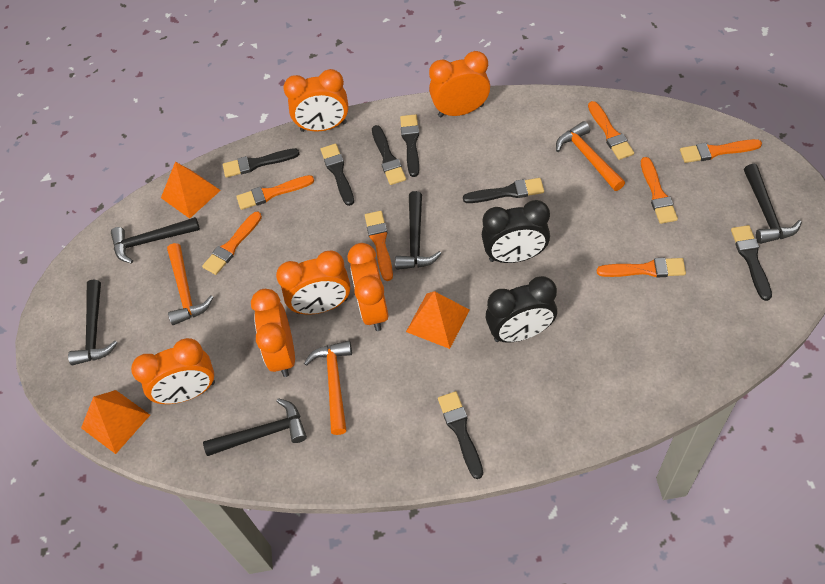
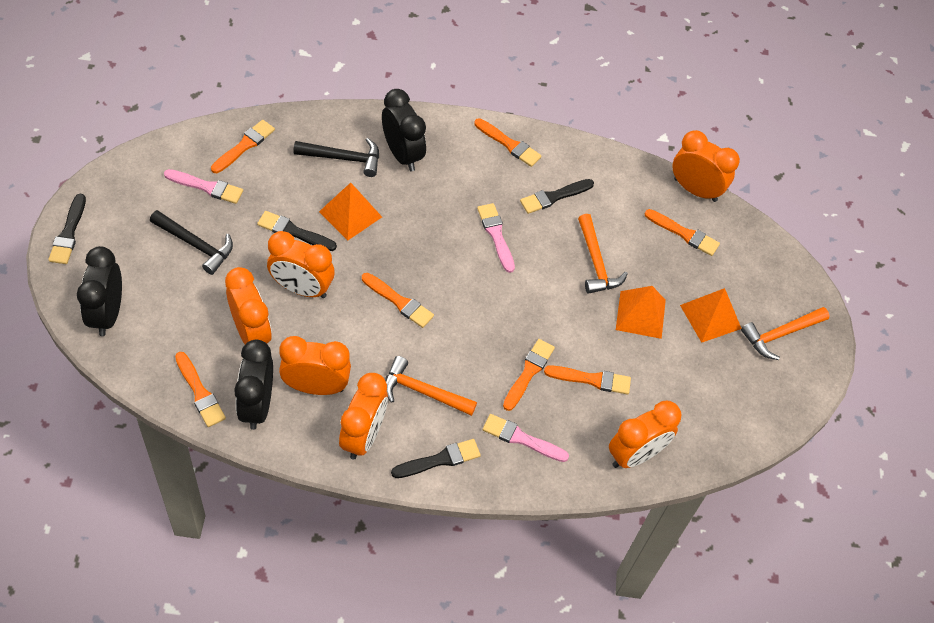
black brush: 7 -> 4
black clock: 2 -> 3
black hammer: 5 -> 2
pink brush: 0 -> 3

